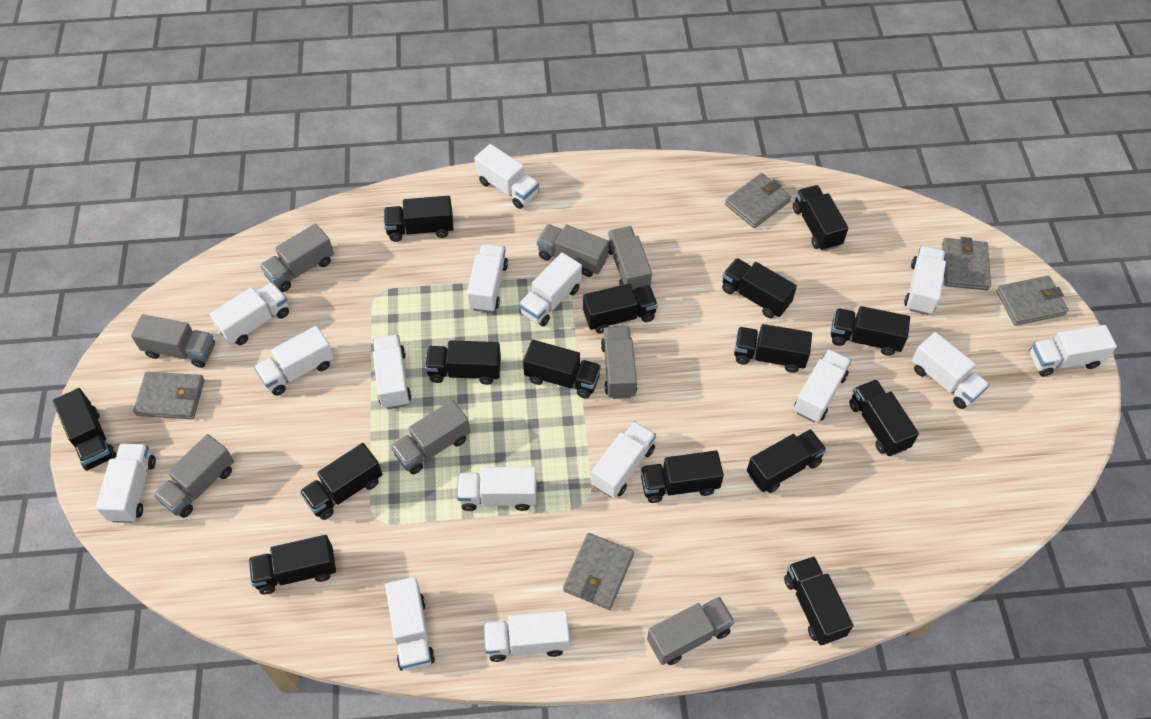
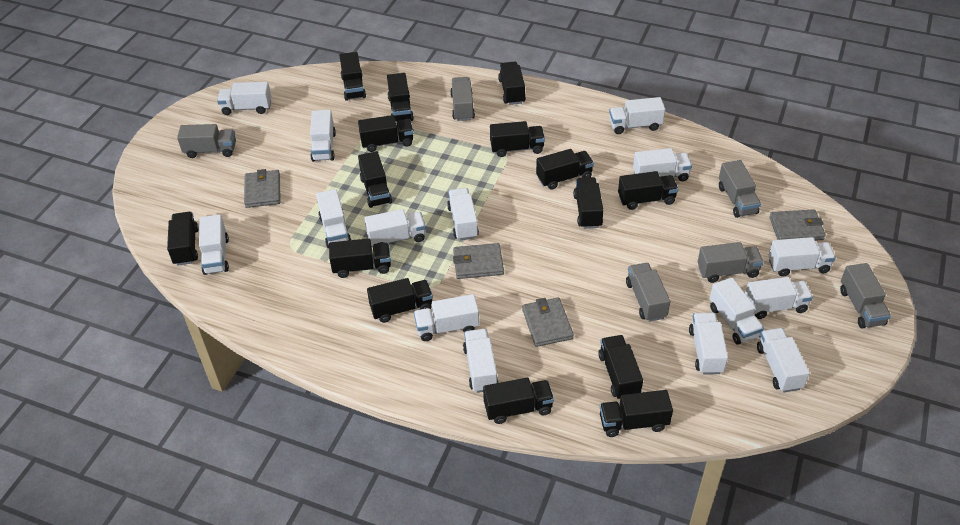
grey truck: 8 -> 6
grey wallet: 5 -> 4

